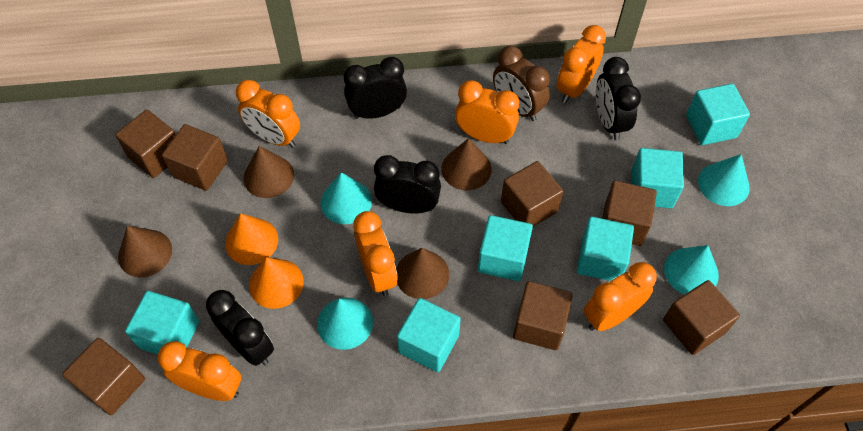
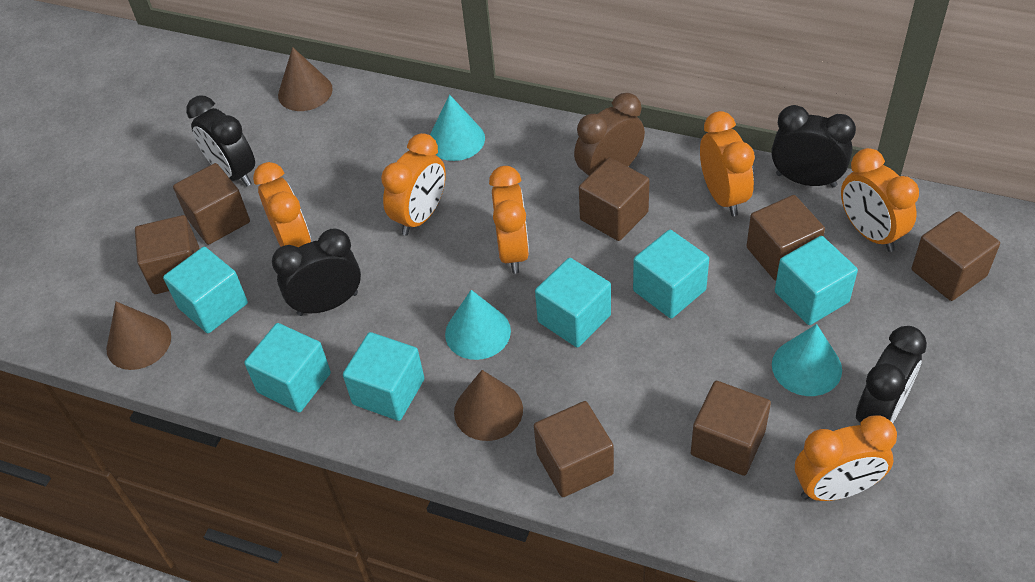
brown cone: 4 -> 3
orange cone: 2 -> 0
turquoise cone: 4 -> 3

